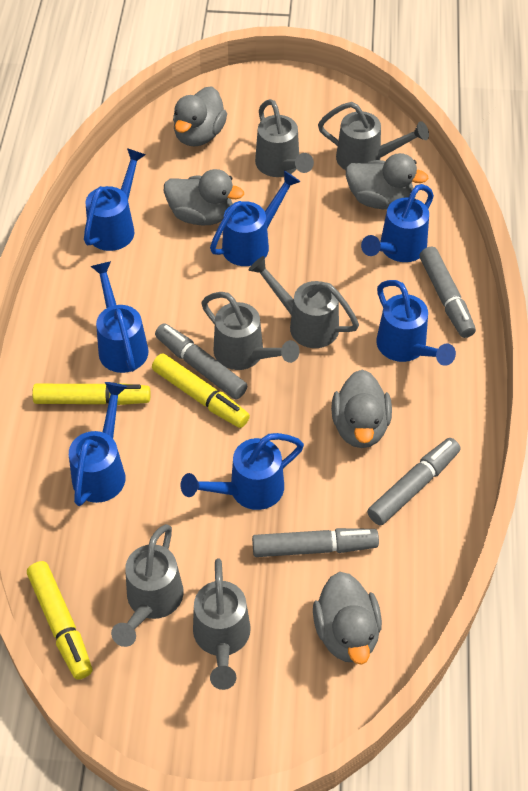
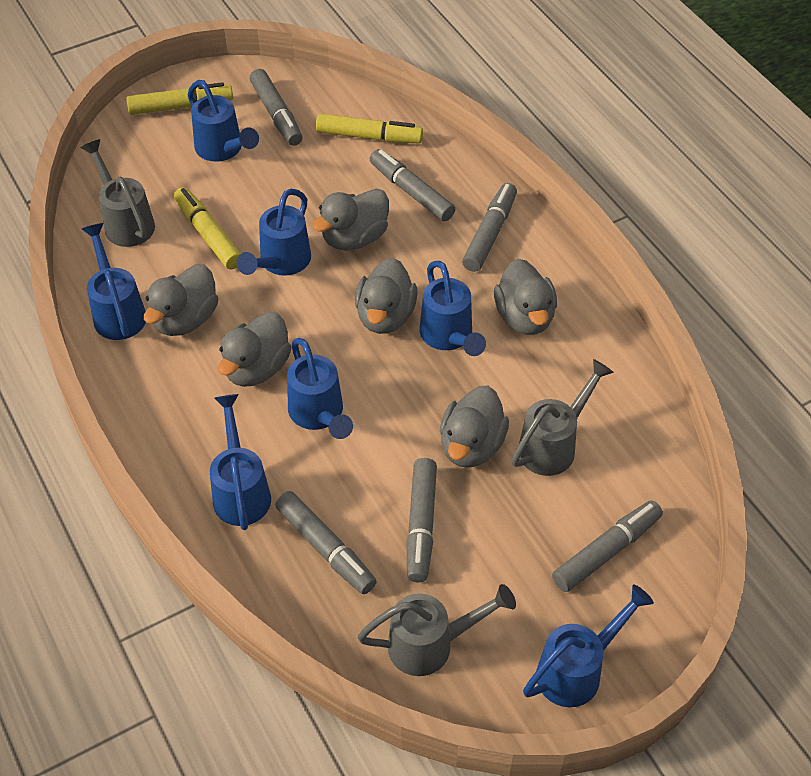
grey duck: 5 -> 6
grey marker: 4 -> 6
grey watering can: 6 -> 3

